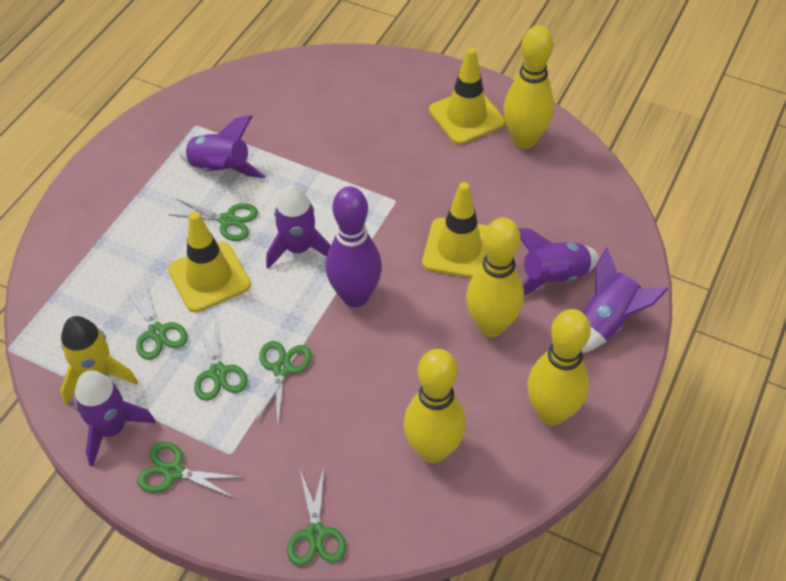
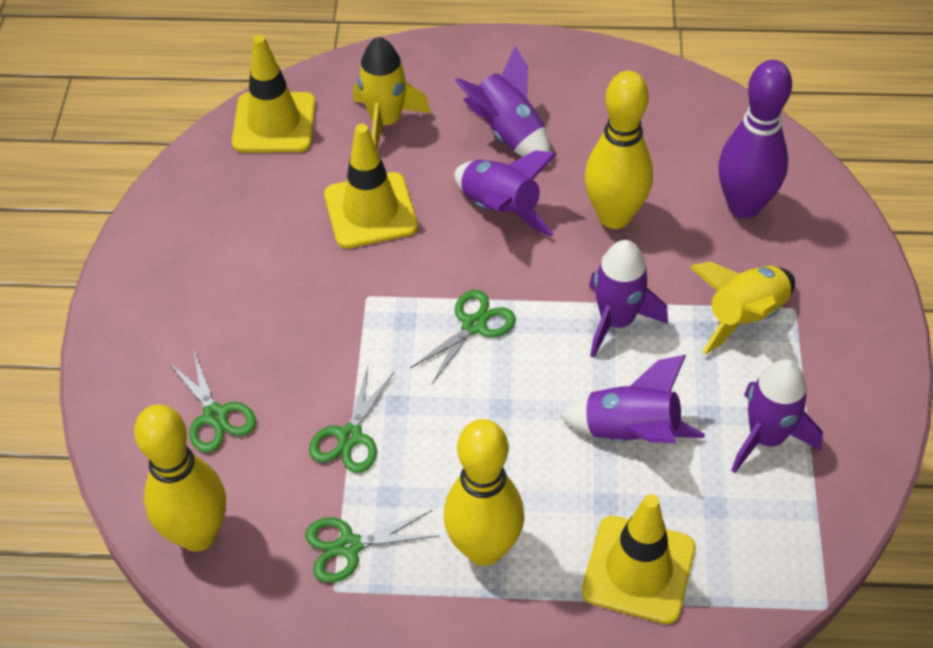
green scissors: 6 -> 4
yellow bowling pin: 4 -> 3
yellow rocket: 1 -> 2

